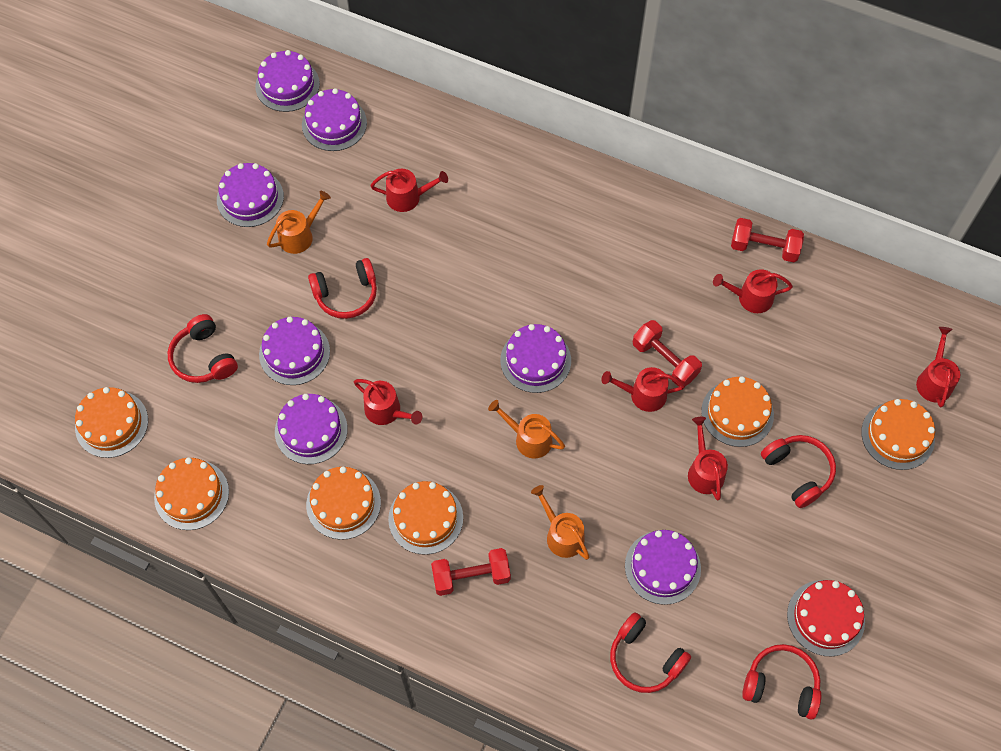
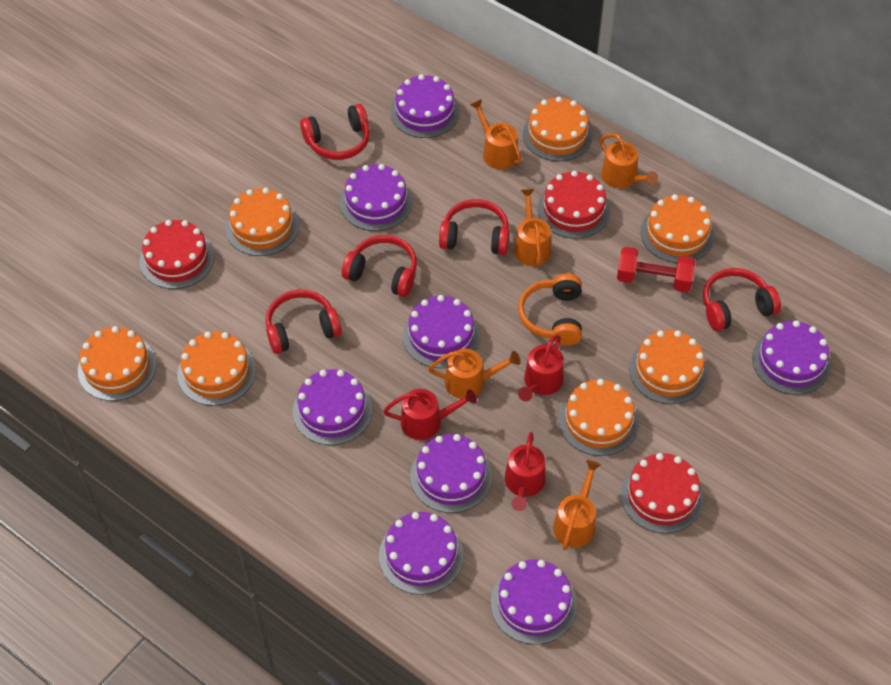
orange cake: 6 -> 7
orange headphones: 0 -> 1
orange watering can: 3 -> 5
purple cake: 7 -> 8
red cake: 1 -> 3
red dumbbell: 3 -> 1
red watering can: 6 -> 3

